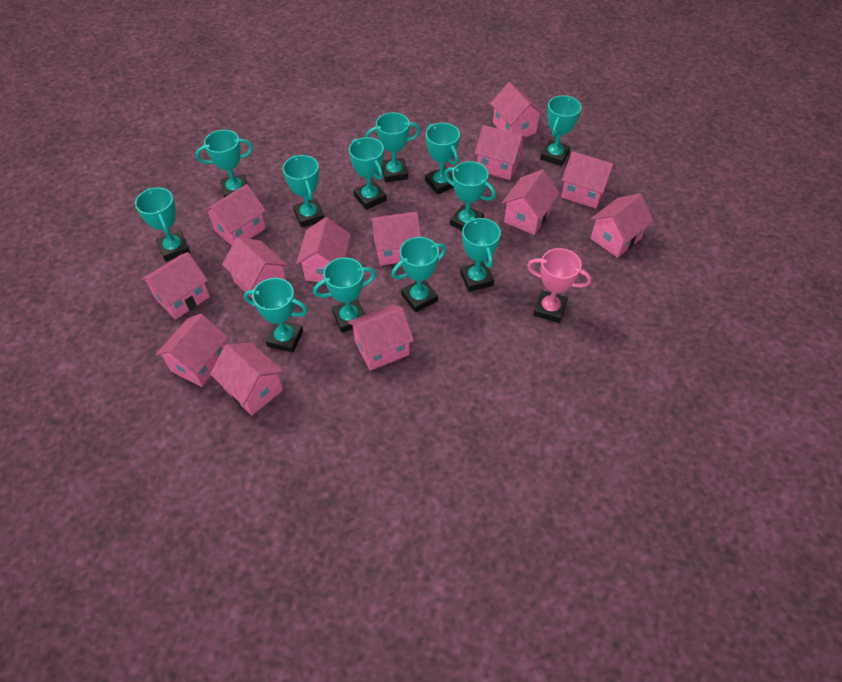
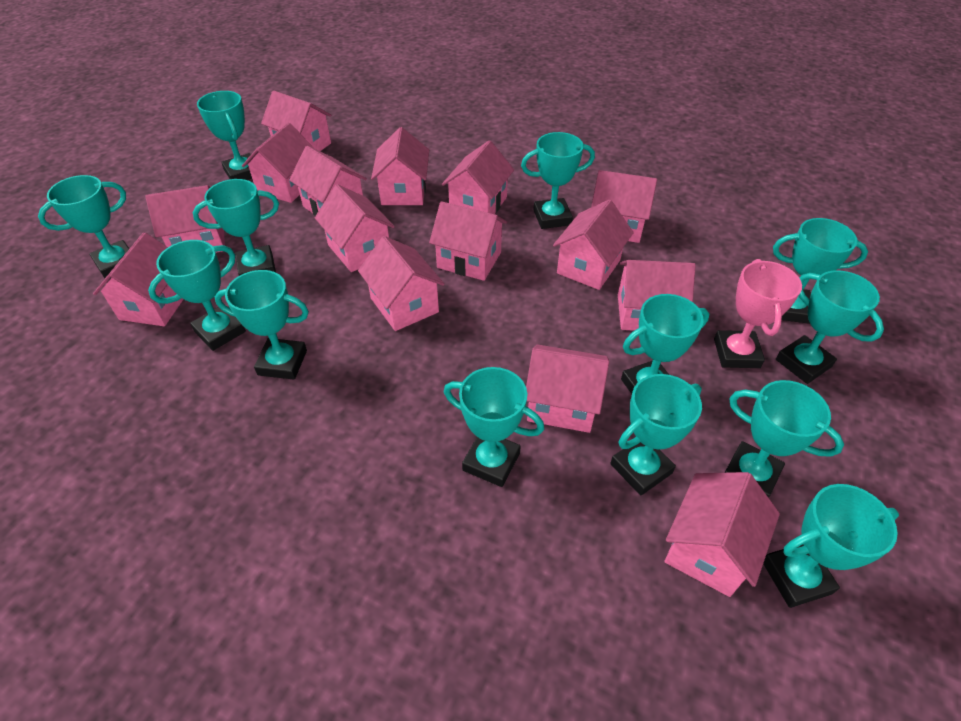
pink house: 13 -> 15
turquoise trophy: 12 -> 13

